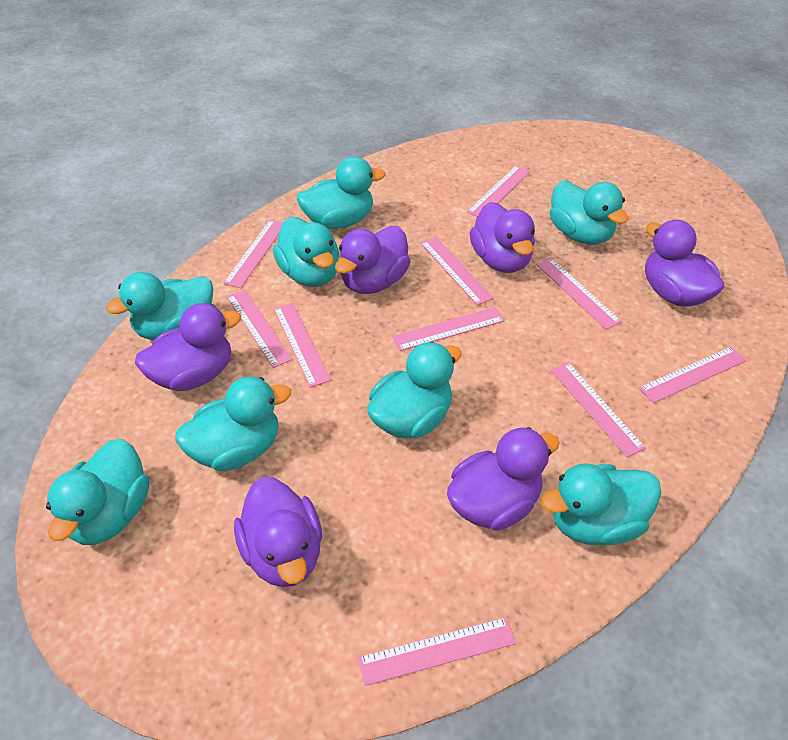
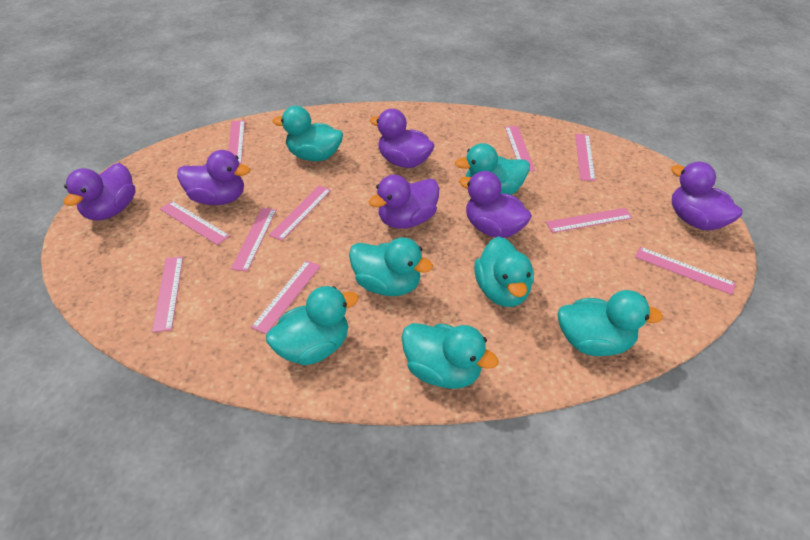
turquoise duck: 8 -> 7

